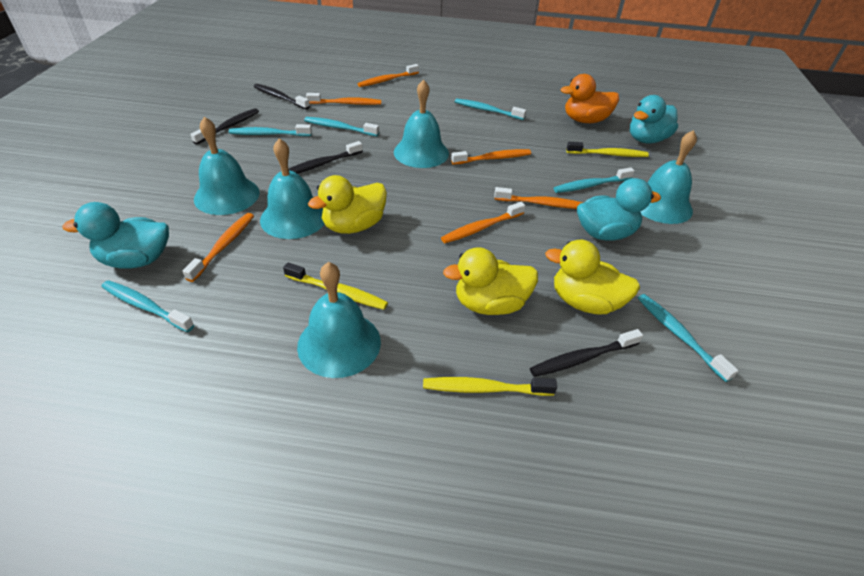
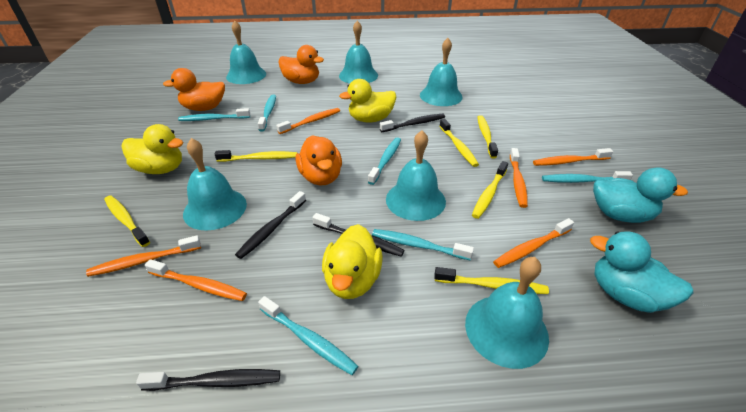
orange duck: 1 -> 3
turquoise bell: 5 -> 6
turquoise duck: 3 -> 2
yellow toothbrush: 3 -> 6

